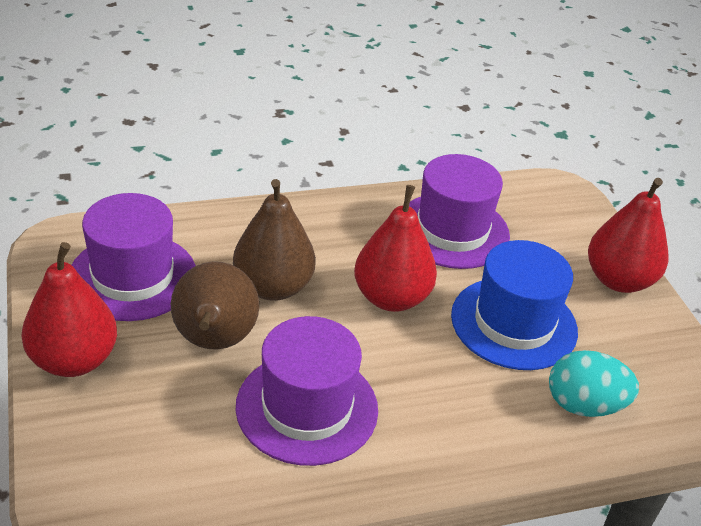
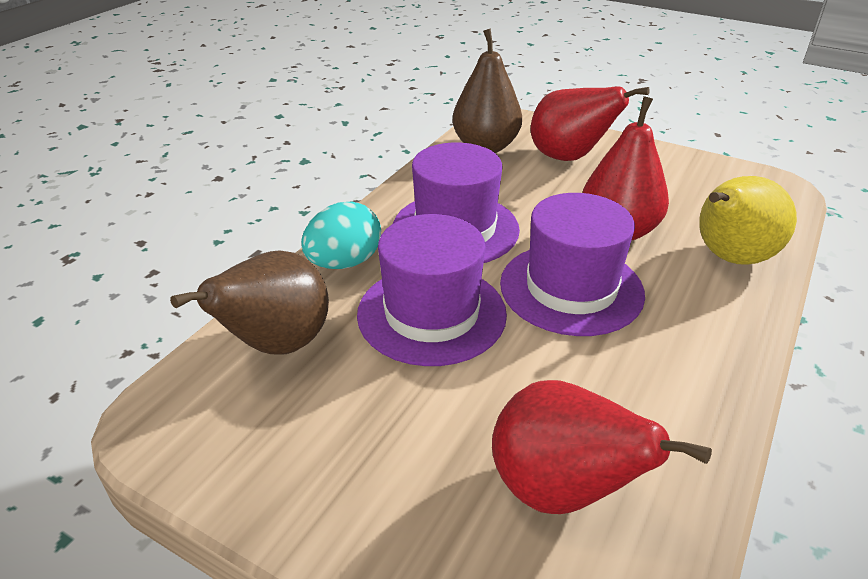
blue hat: 1 -> 0
yellow pear: 0 -> 1

